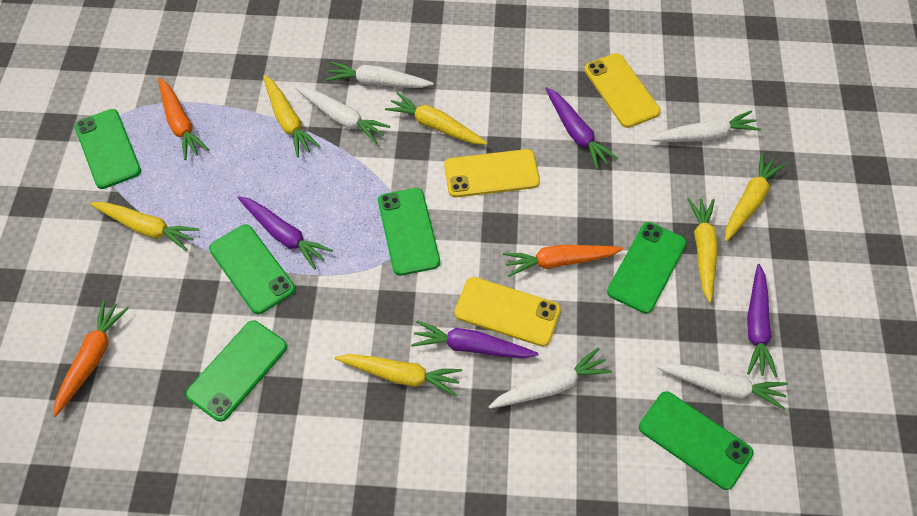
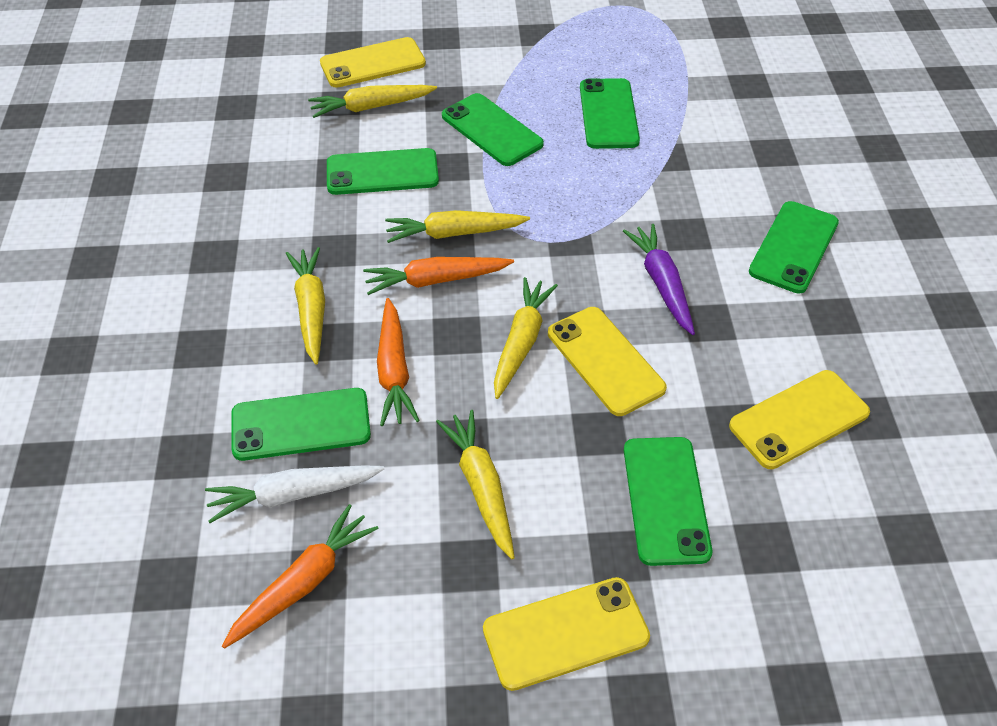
purple carrot: 4 -> 1
white carrot: 5 -> 1
yellow carrot: 6 -> 5
yellow phone: 3 -> 4

